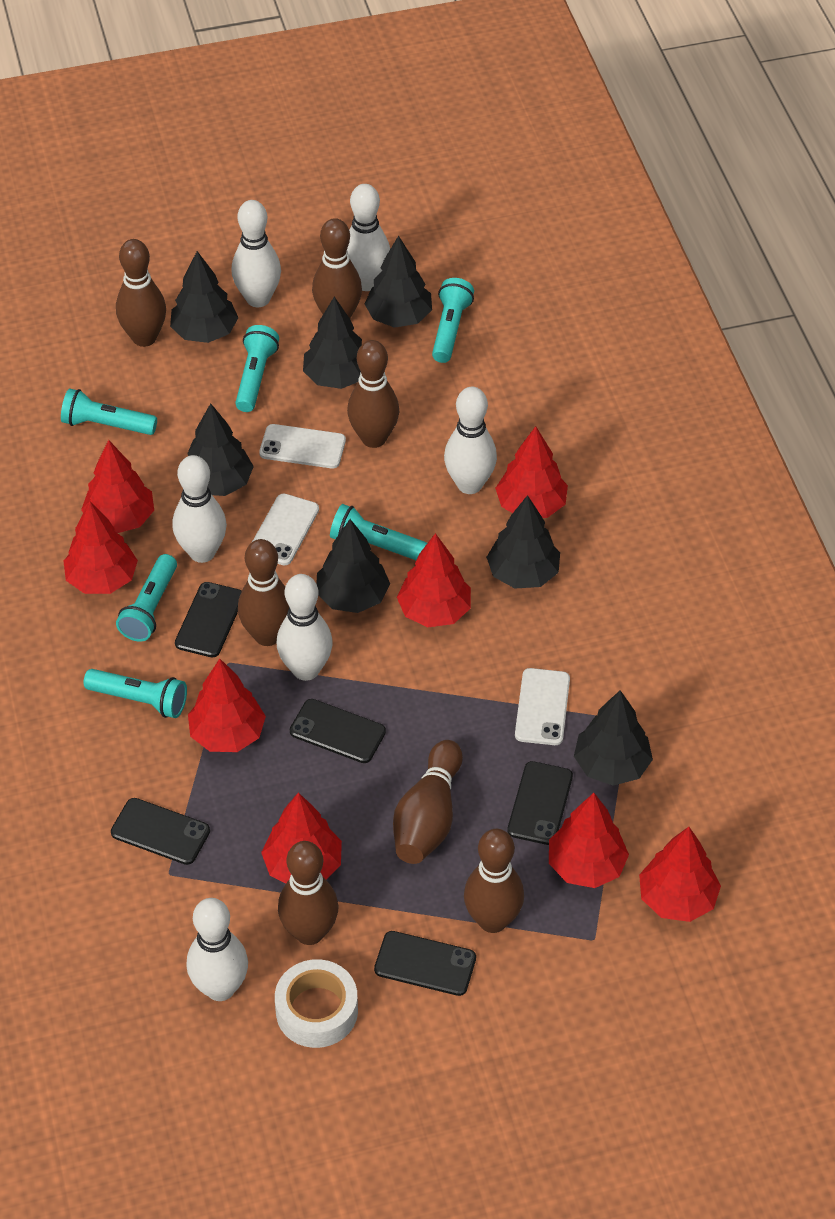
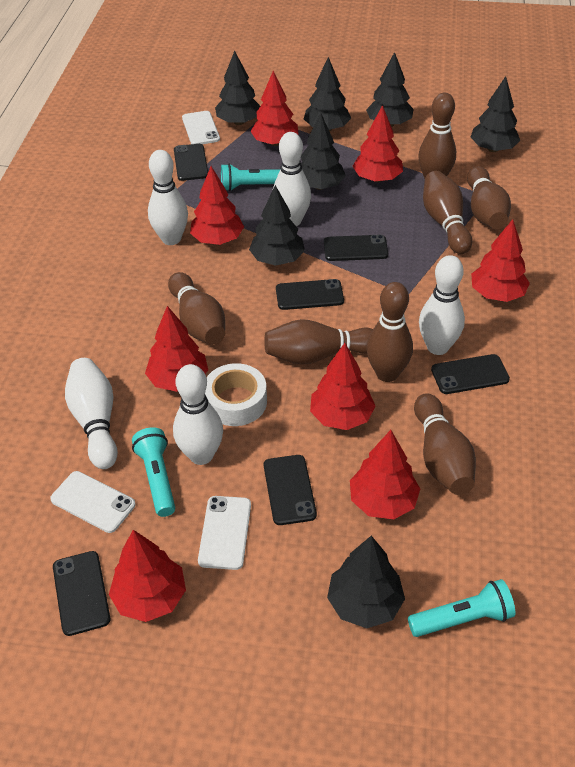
black phone: 5 -> 6
turquoise flashlight: 6 -> 3
white bowling pin: 6 -> 5

